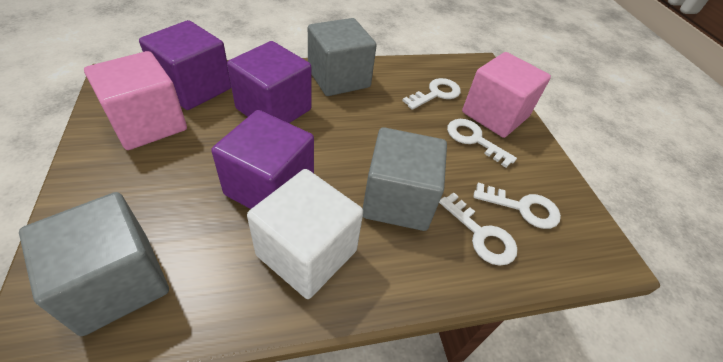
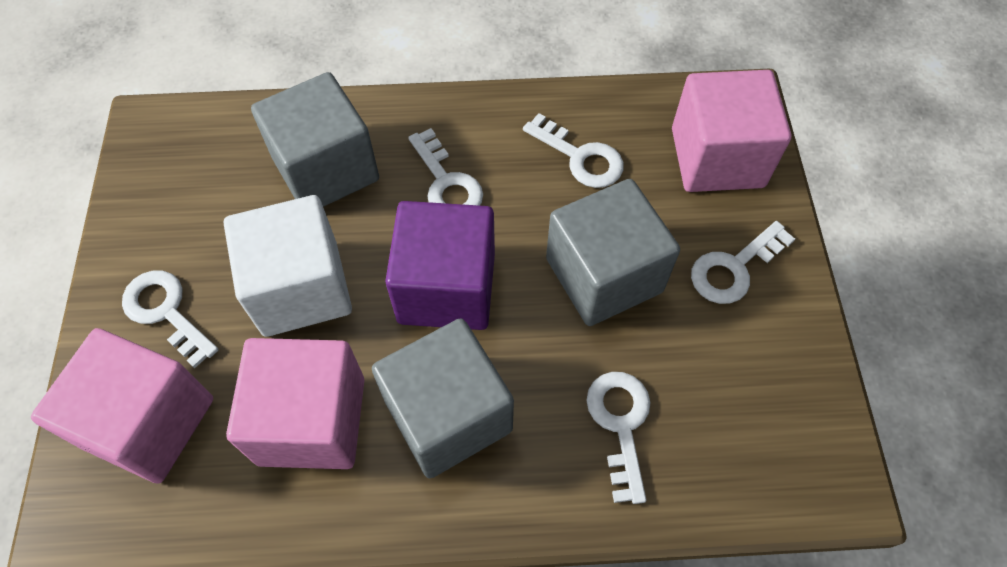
pink cube: 2 -> 3
purple cube: 3 -> 1
white key: 4 -> 5

